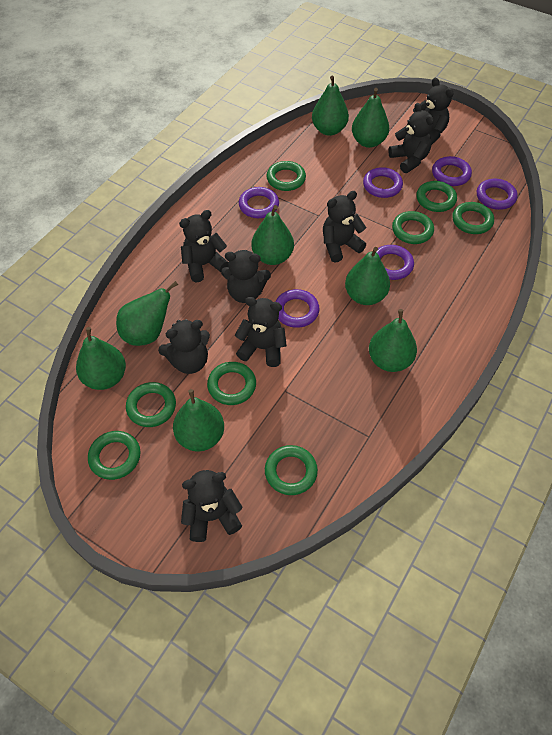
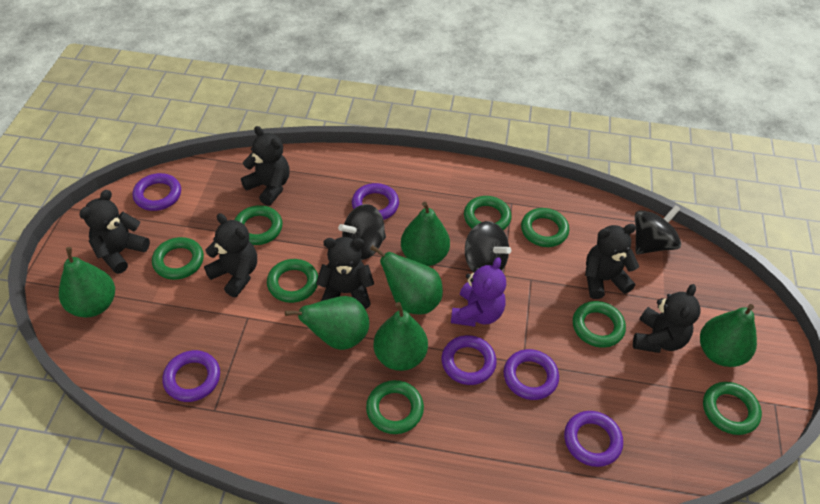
black spinning top: 0 -> 3
black teddy bear: 8 -> 6
green pear: 8 -> 6
purple teddy bear: 0 -> 1

